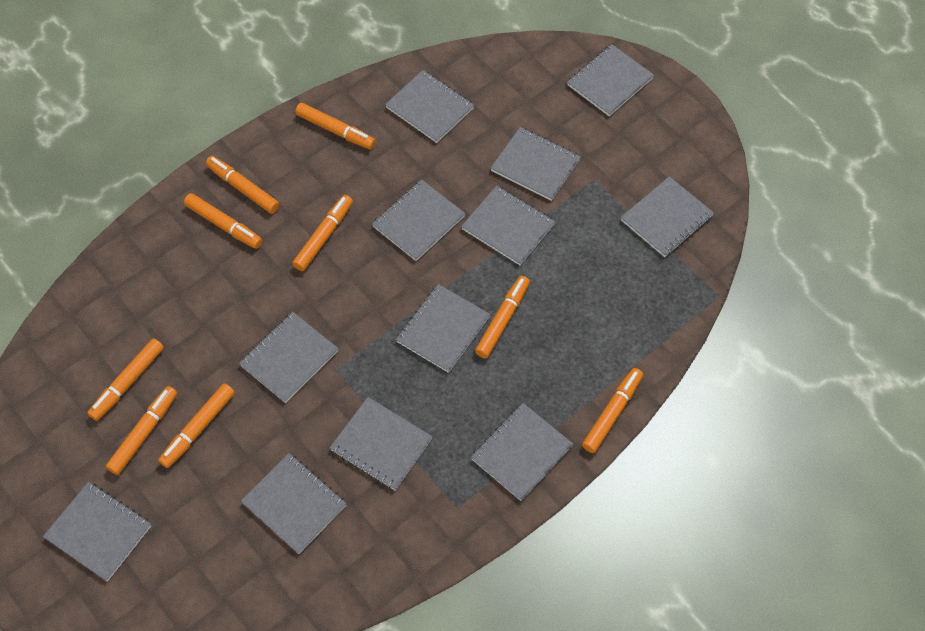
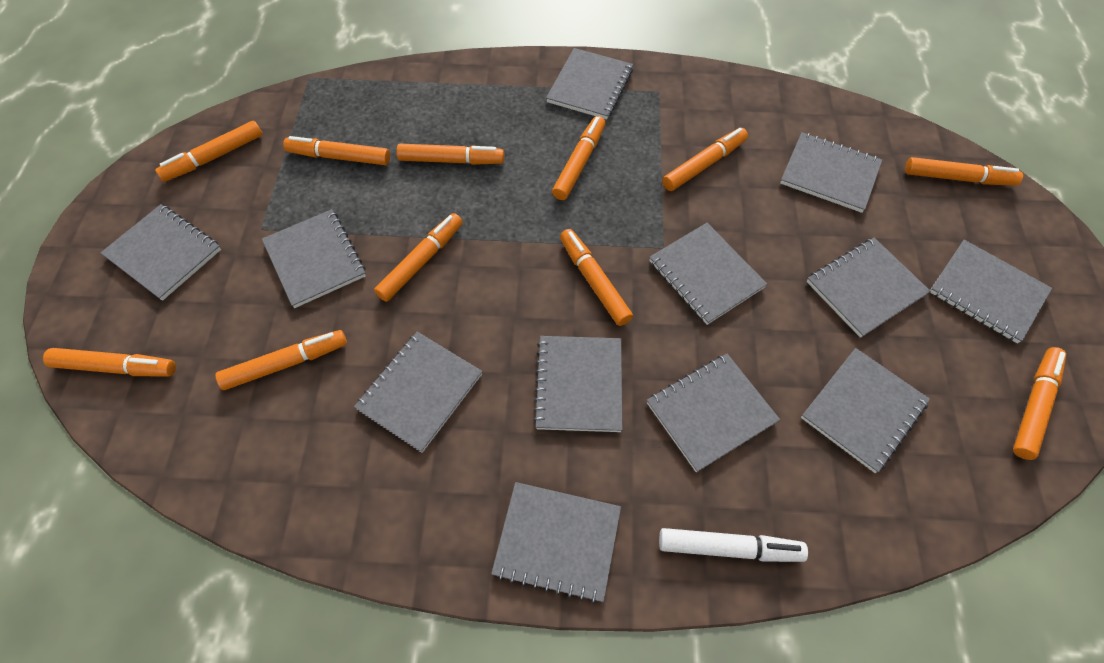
orange marker: 9 -> 11
white marker: 0 -> 1

